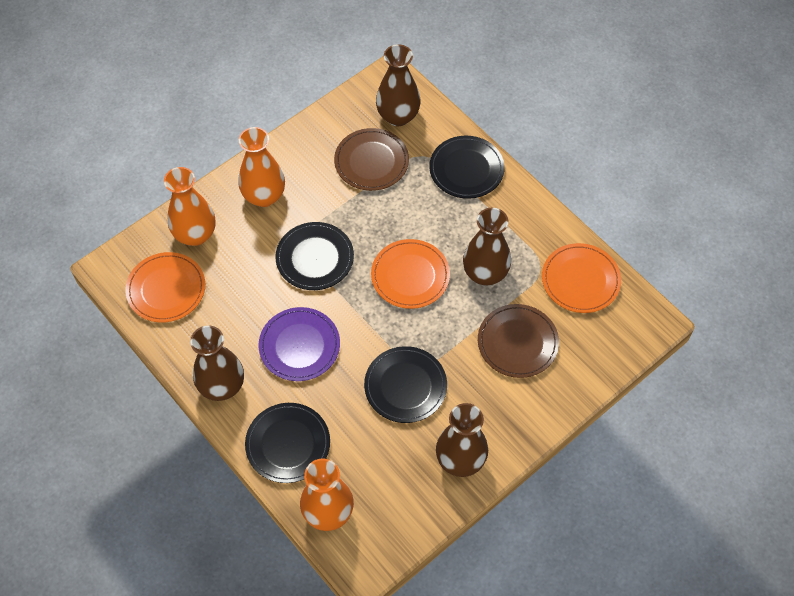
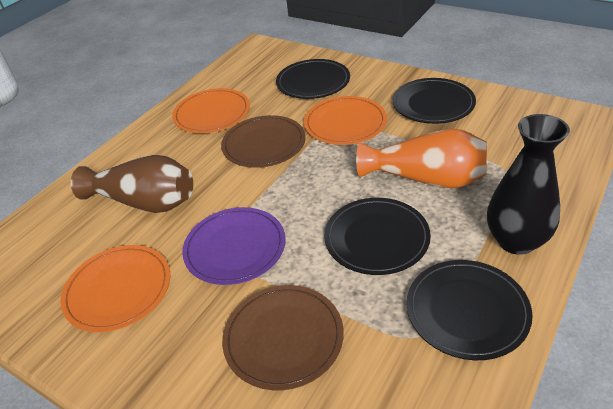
black vase: 0 -> 1
brown vase: 4 -> 1
orange vase: 3 -> 1

